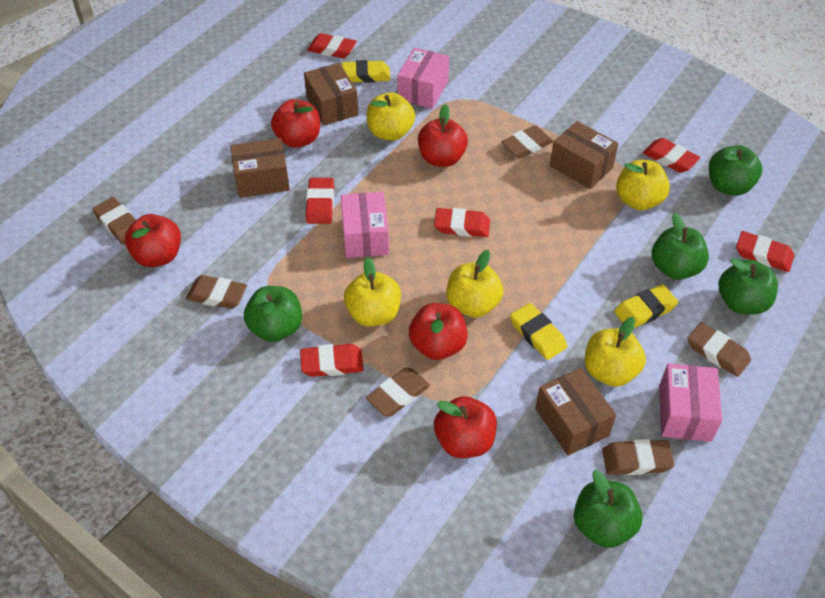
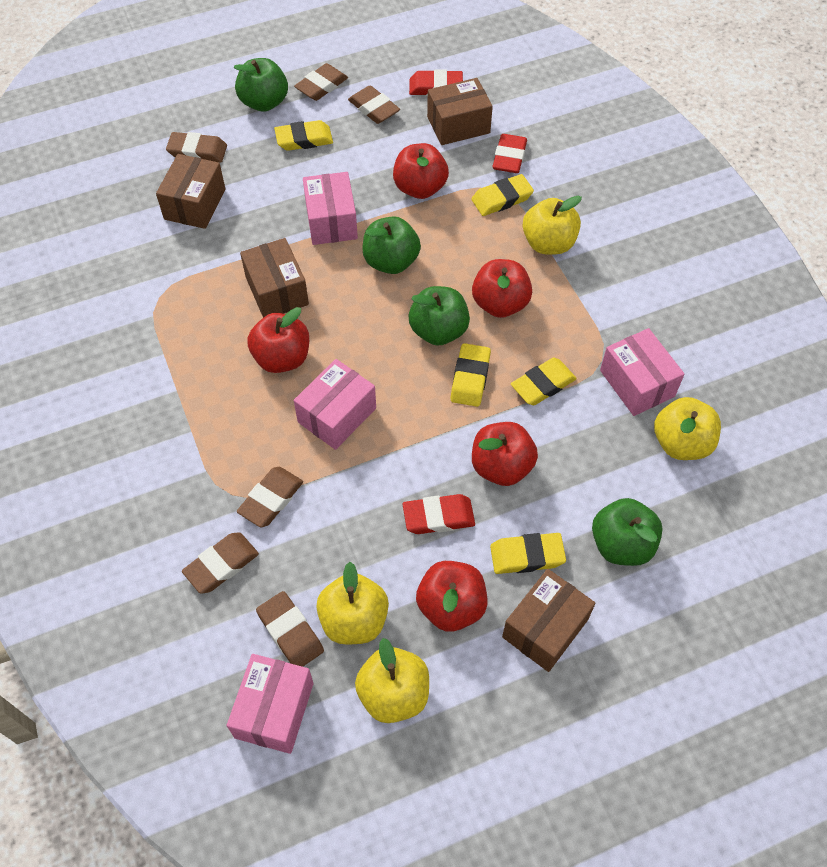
green apple: 5 -> 4
pink box: 3 -> 4
red eraser: 6 -> 3
yellow apple: 5 -> 4
yellow eraser: 3 -> 5

